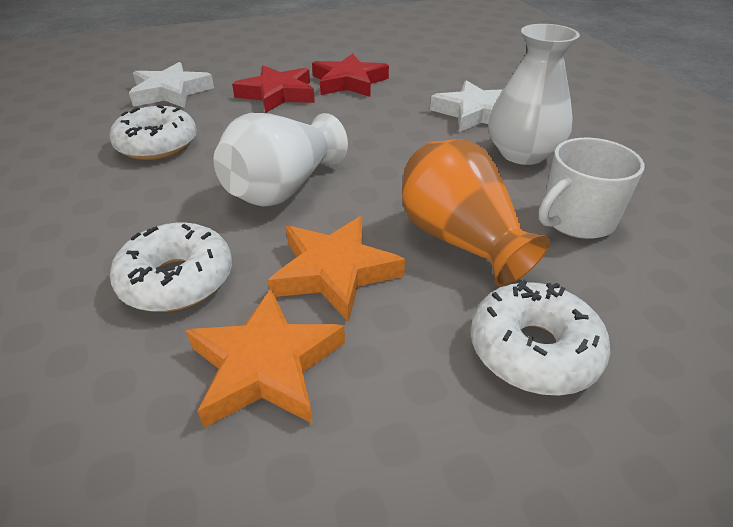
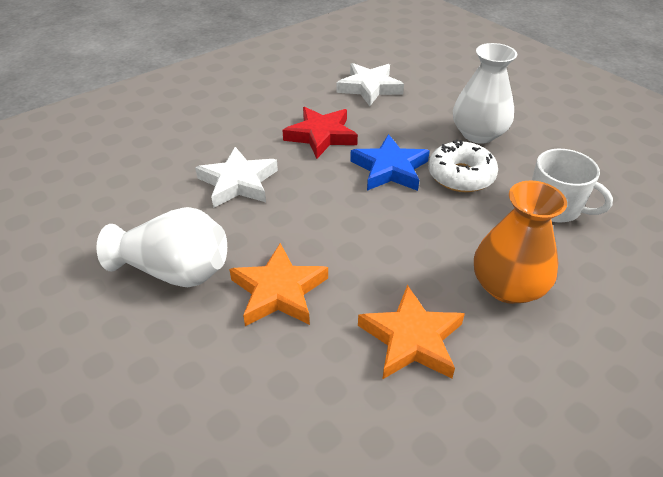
blue star: 0 -> 1
red star: 2 -> 1
white donut: 3 -> 1

